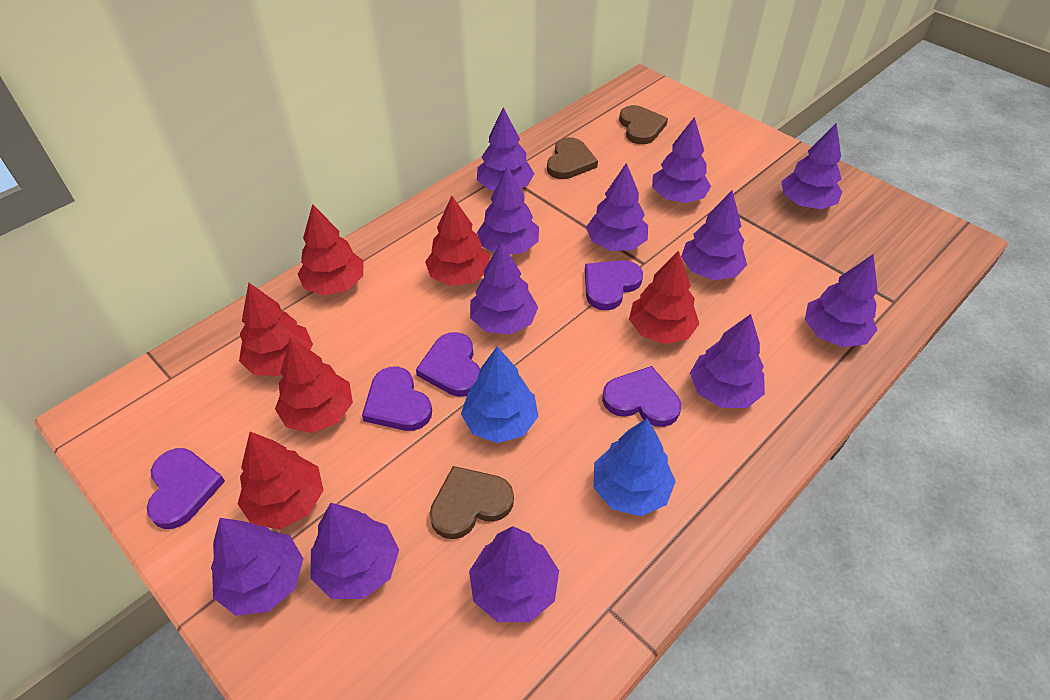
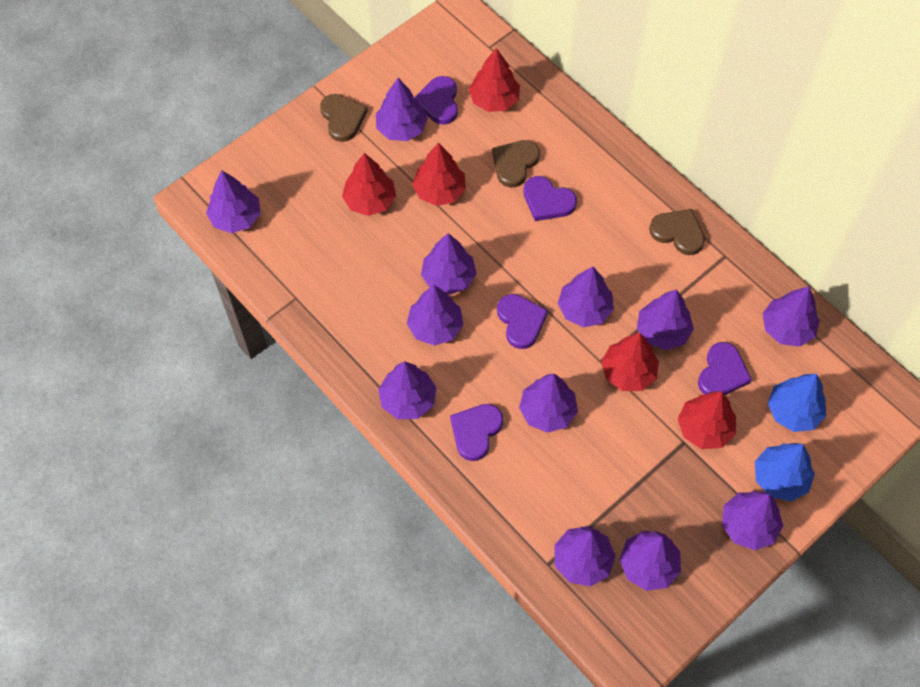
red tree: 6 -> 5

